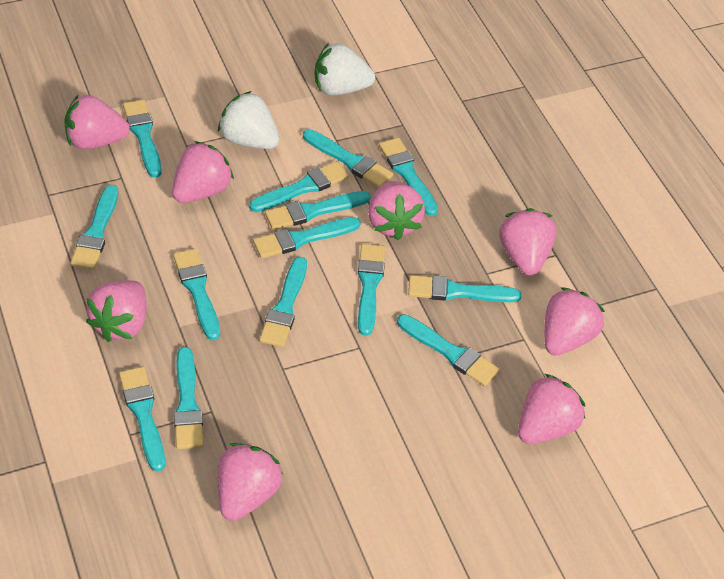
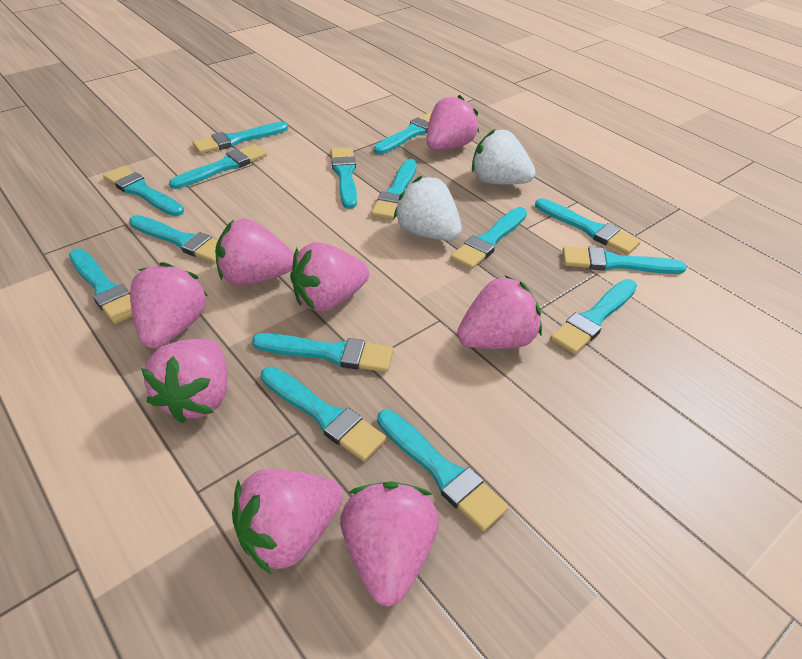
turquoise brush: 14 -> 15

